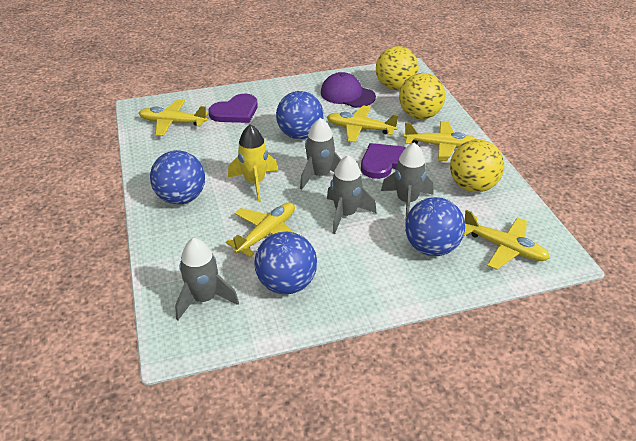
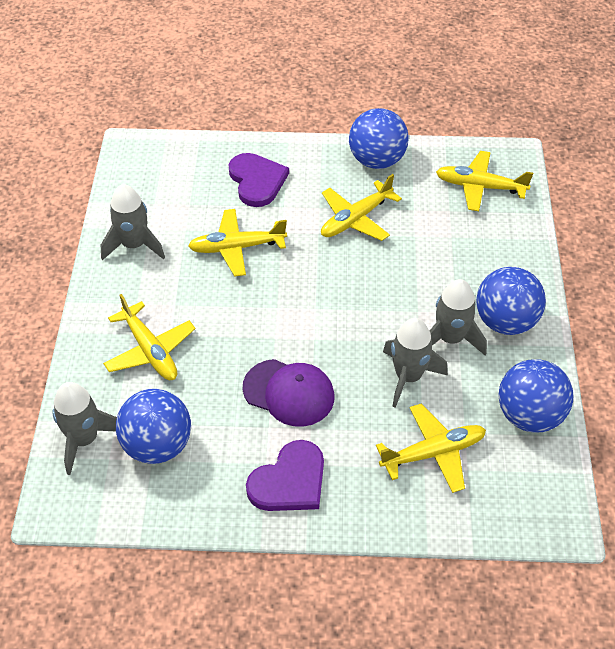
yellow ball: 3 -> 0
yellow rocket: 1 -> 0

